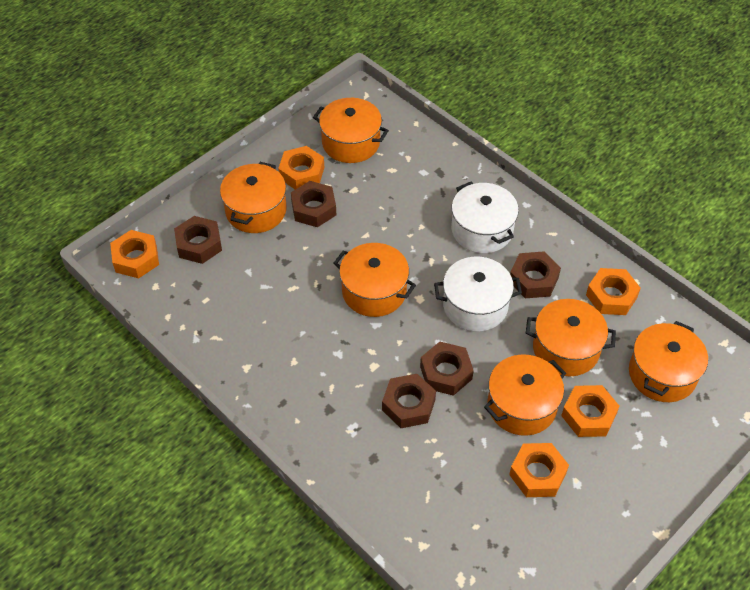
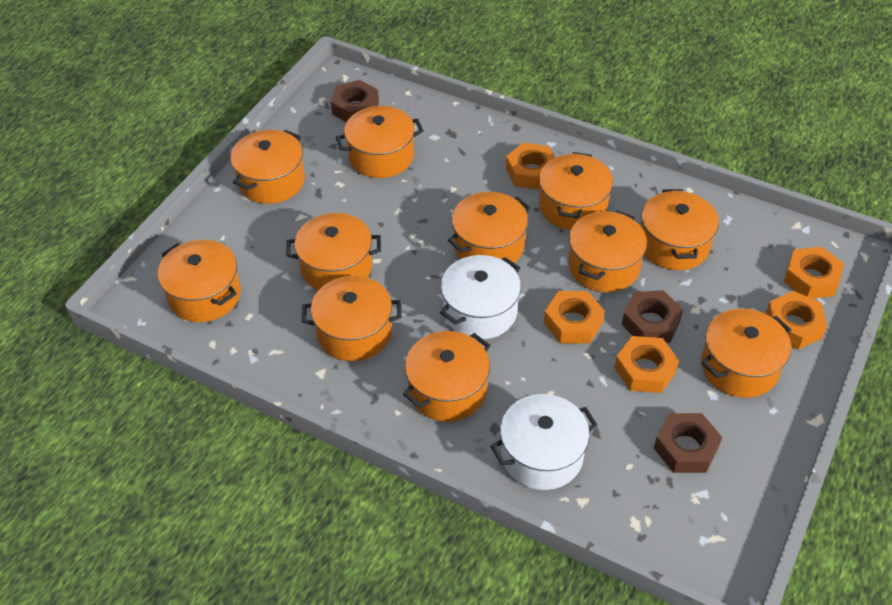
brown nut: 5 -> 3
orange pot: 6 -> 11

